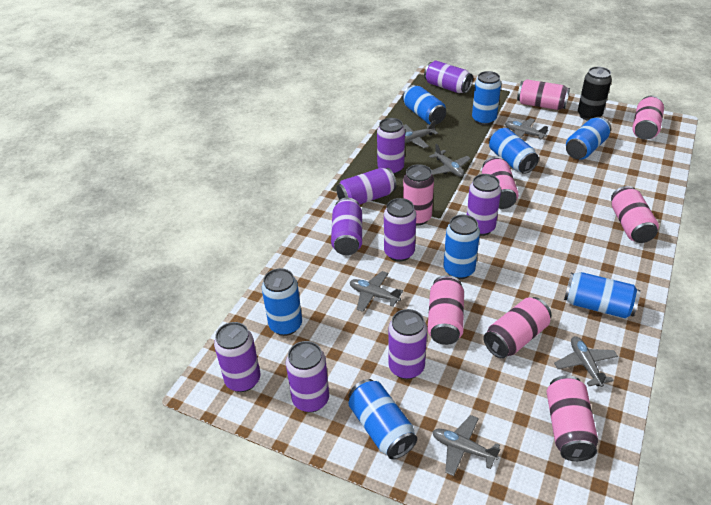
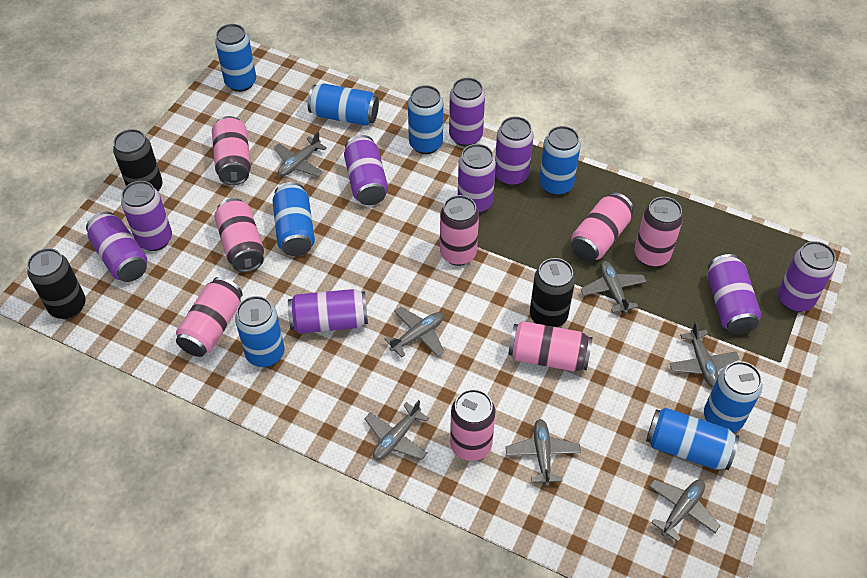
black can: 1 -> 3
grey plane: 6 -> 7

